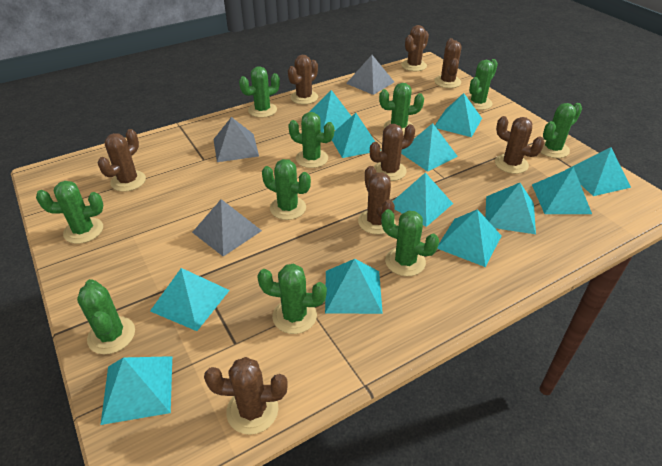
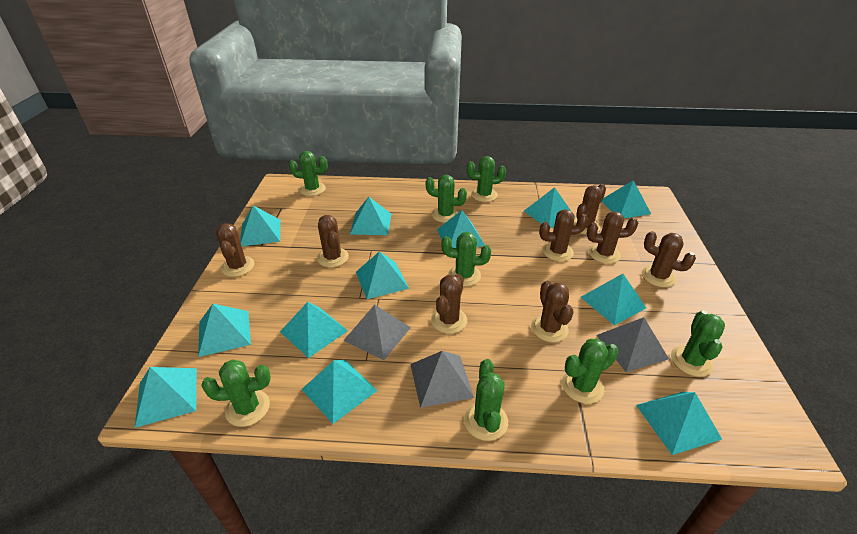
green cactus: 10 -> 8

